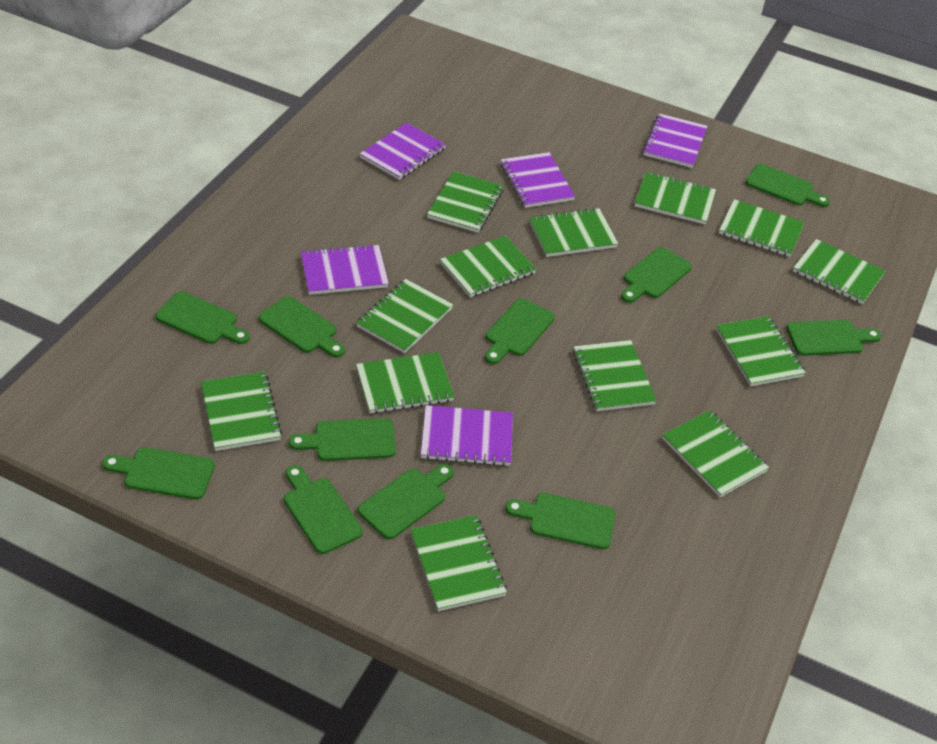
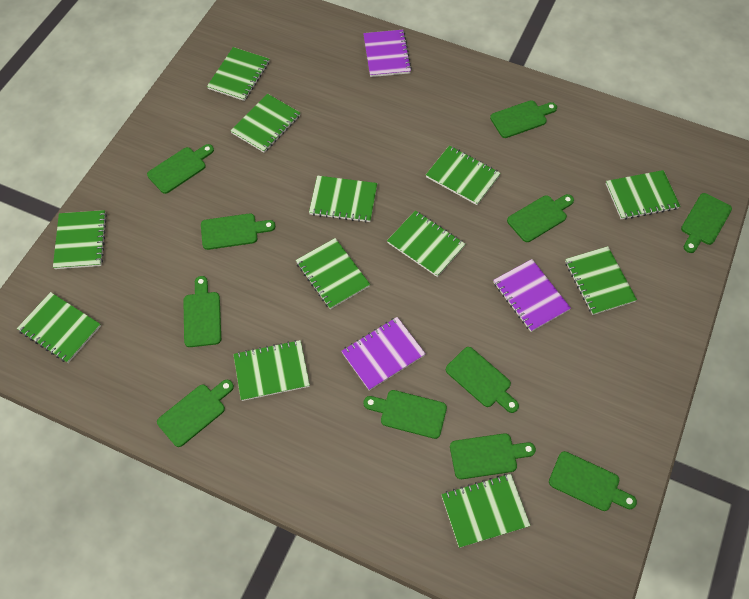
green notebook: 13 -> 12
purple notebook: 5 -> 3

